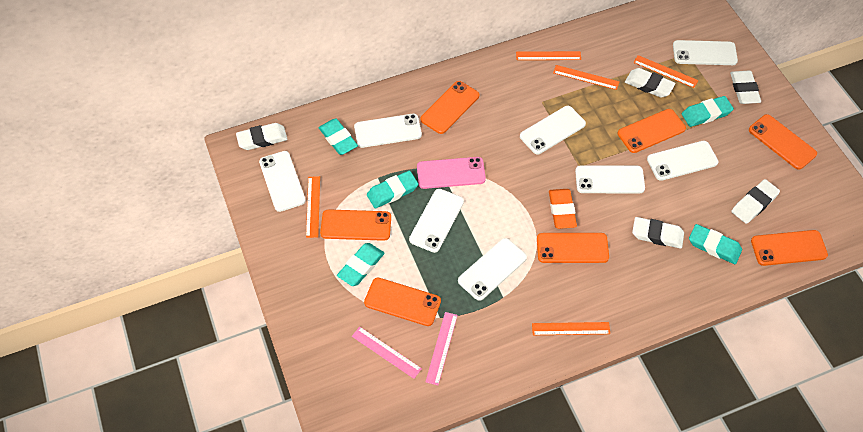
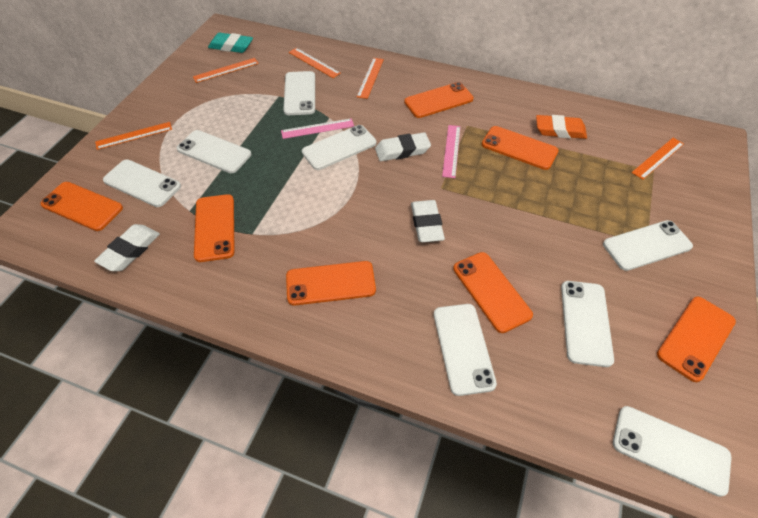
pink phone: 1 -> 0
turquoise eraser: 5 -> 1
white eraser: 5 -> 3

